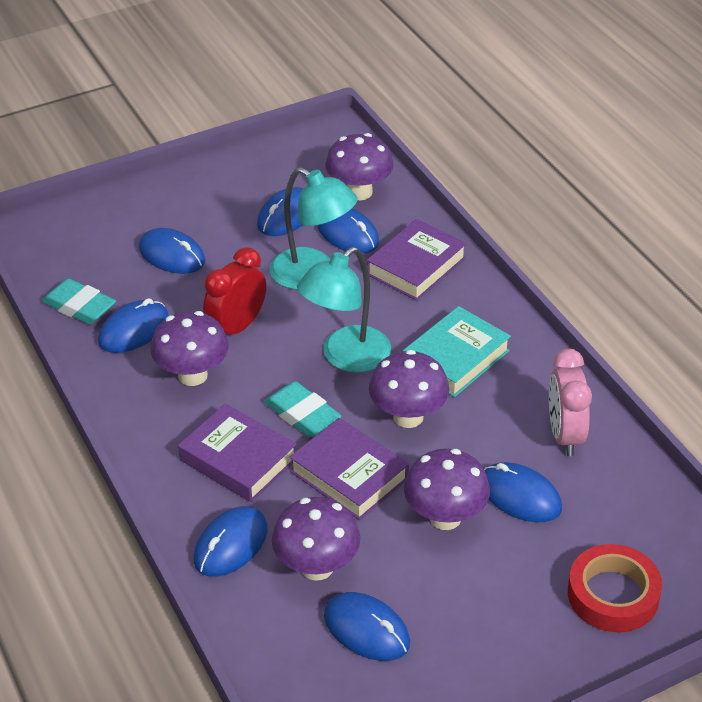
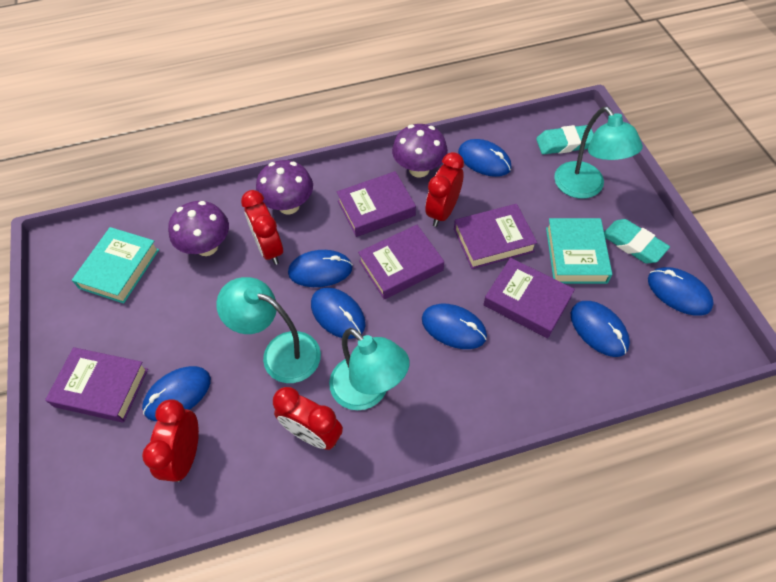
pink clock: 1 -> 0
purple book: 3 -> 5
purple mushroom: 5 -> 3
red clock: 1 -> 4
red tape: 1 -> 0
turquoise book: 1 -> 2
turquoise lamp: 2 -> 3

